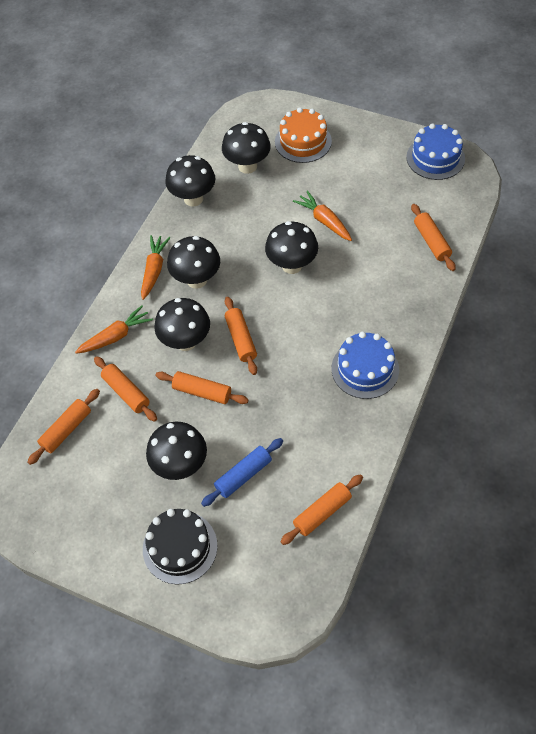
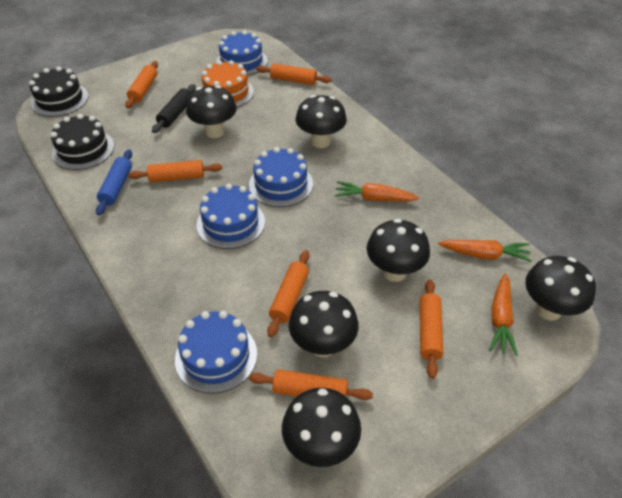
black cake: 1 -> 2
black rolling pin: 0 -> 1
blue cake: 2 -> 4

